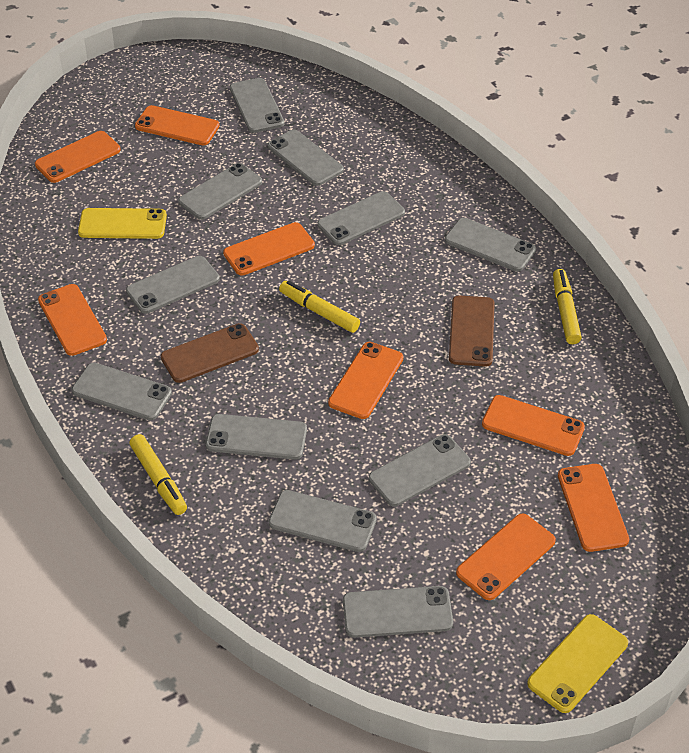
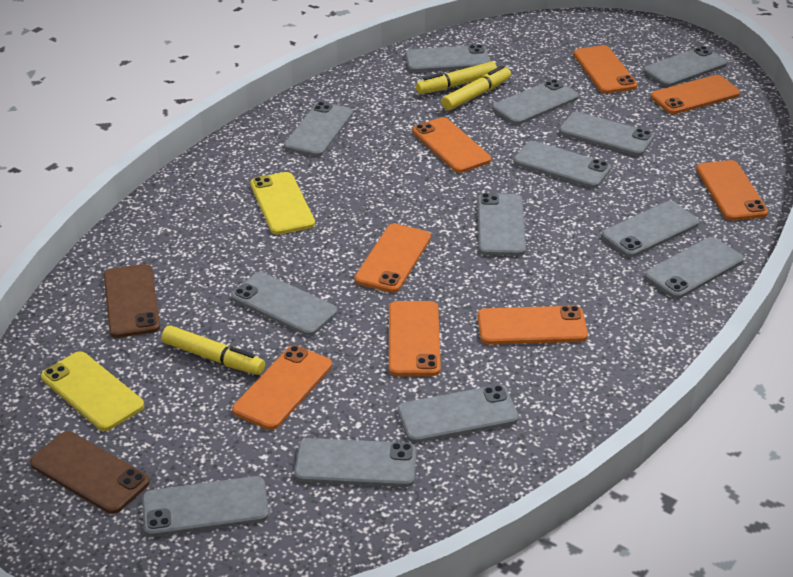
grey phone: 11 -> 13

